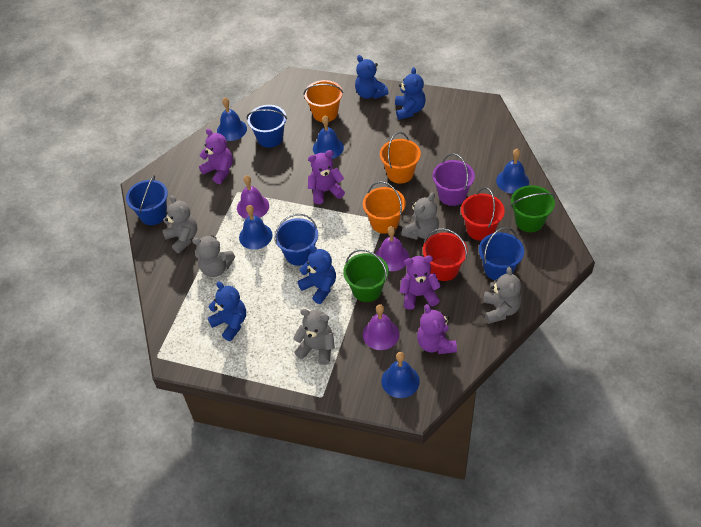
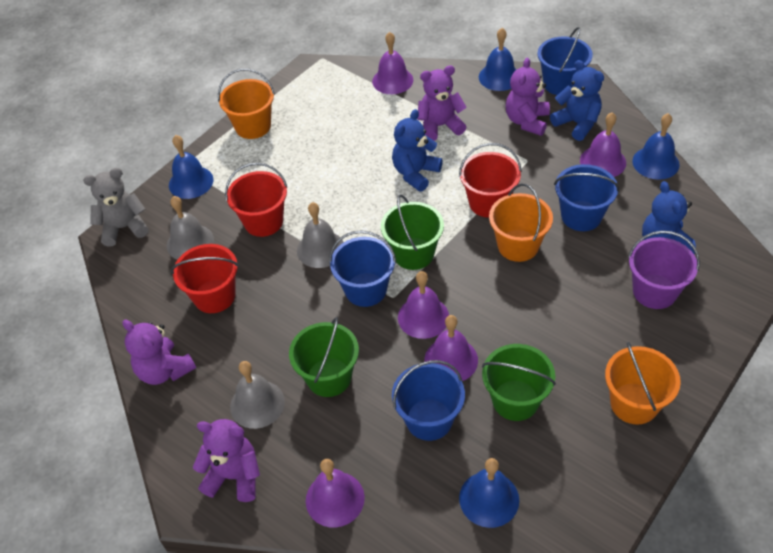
blue bell: 5 -> 4
blue teddy bear: 4 -> 3
green bucket: 2 -> 3
grey bell: 0 -> 3
grey teddy bear: 5 -> 1
purple bell: 3 -> 5
red bucket: 2 -> 3

